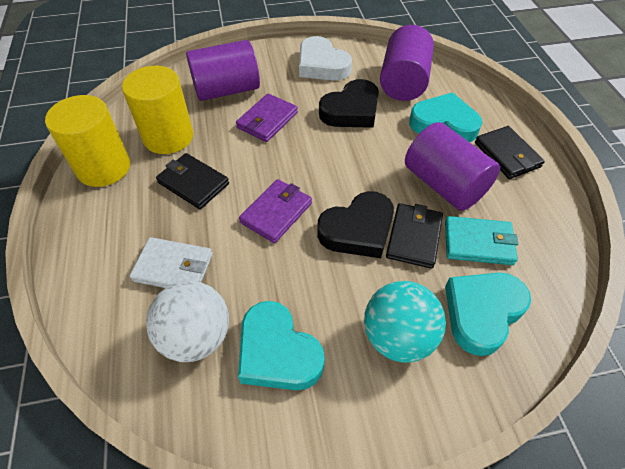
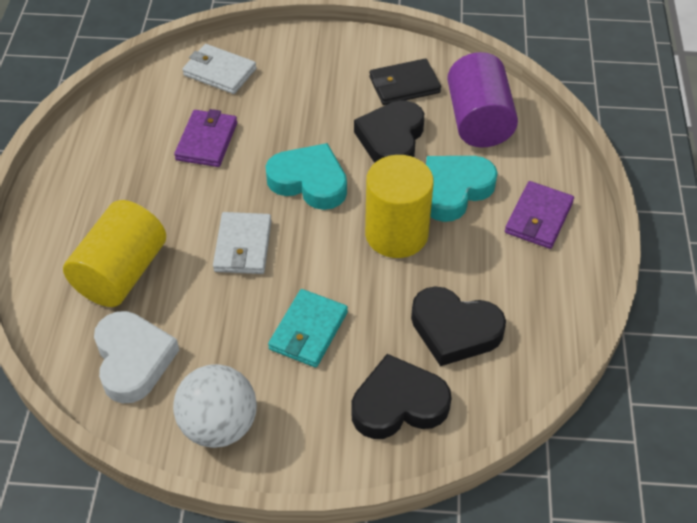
black heart: 2 -> 3
black wallet: 3 -> 1
purple cylinder: 3 -> 1
turquoise ball: 1 -> 0
turquoise heart: 3 -> 2
white wallet: 1 -> 2

